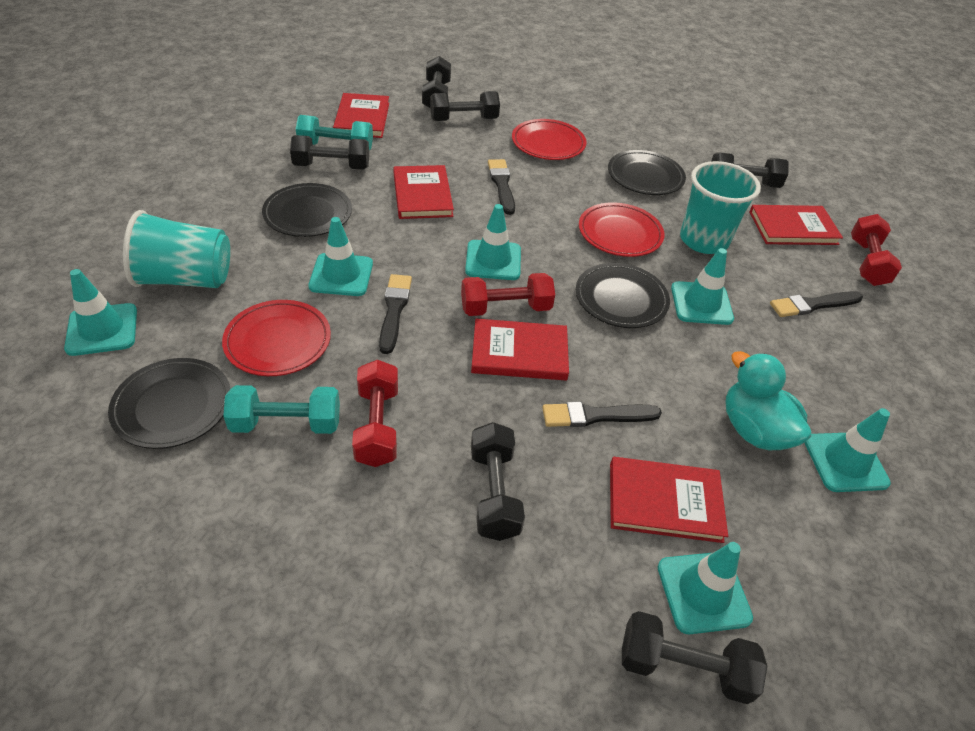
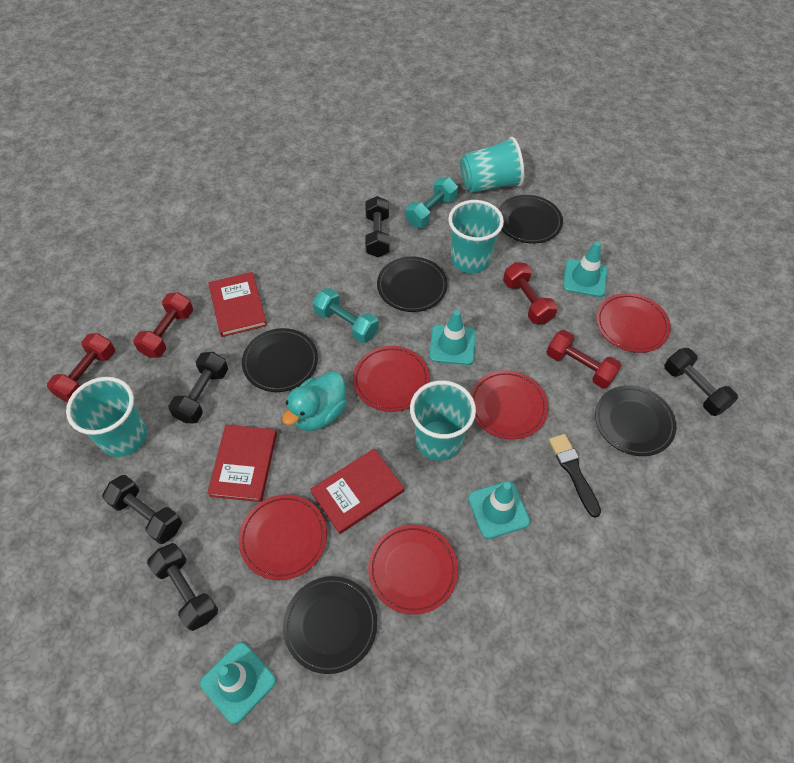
black brush: 4 -> 1
black dumbbell: 6 -> 5
black plate: 4 -> 5
red book: 5 -> 3
red dumbbell: 3 -> 4
red plate: 3 -> 5
turquoise cup: 2 -> 4
turquoise traffic cone: 6 -> 4

